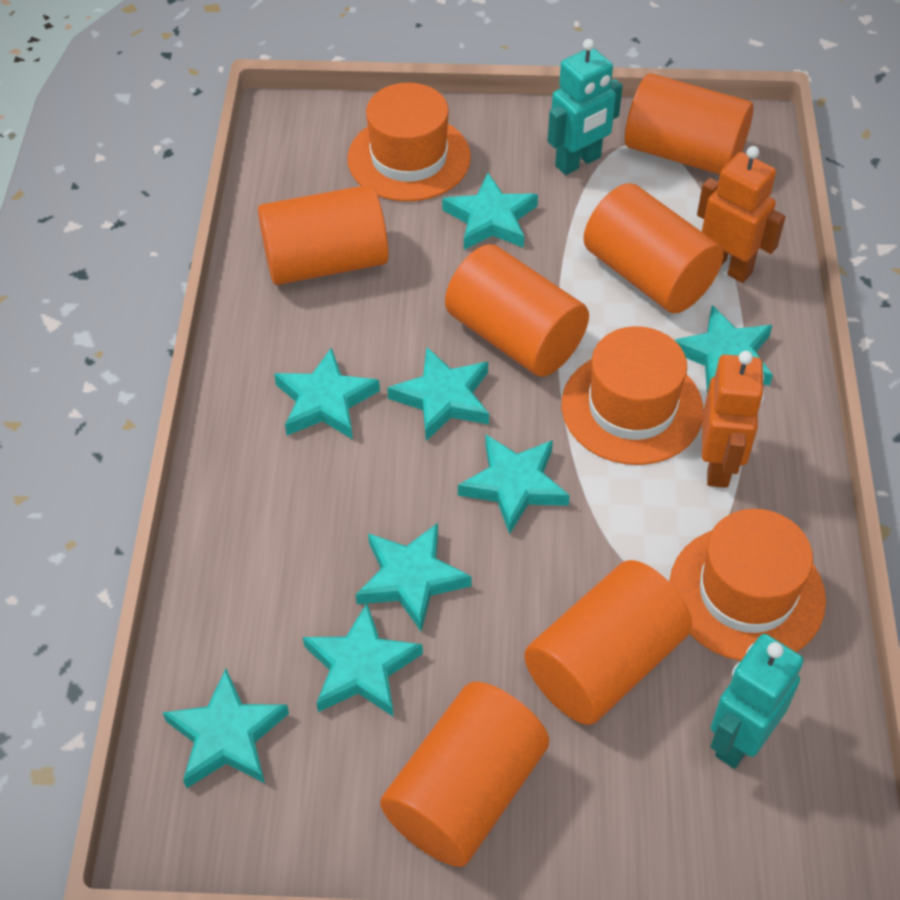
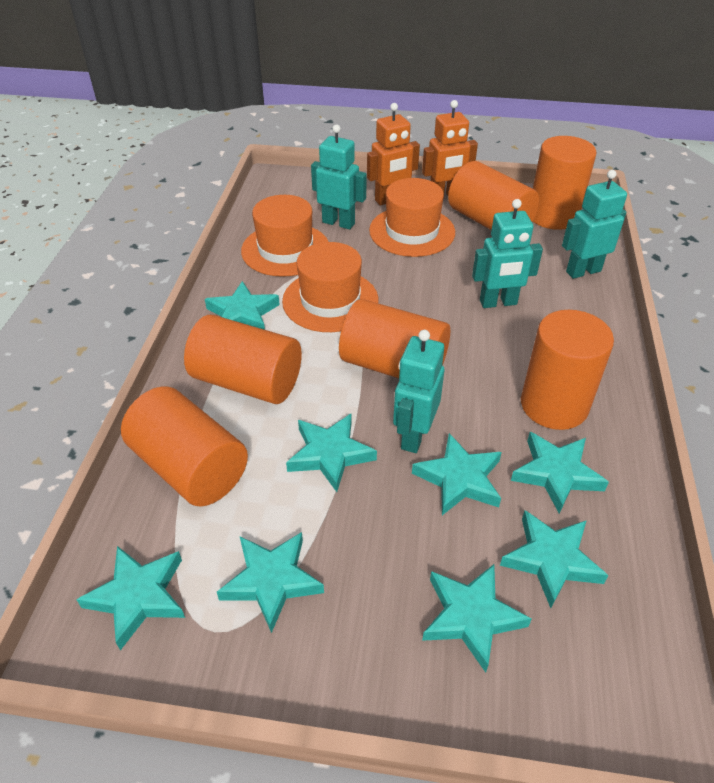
turquoise robot: 2 -> 4

